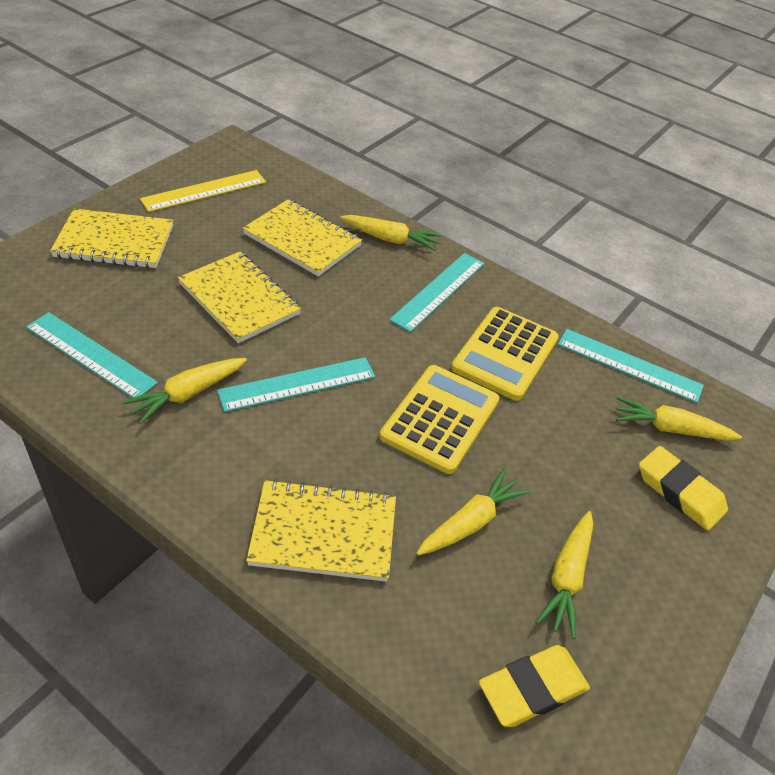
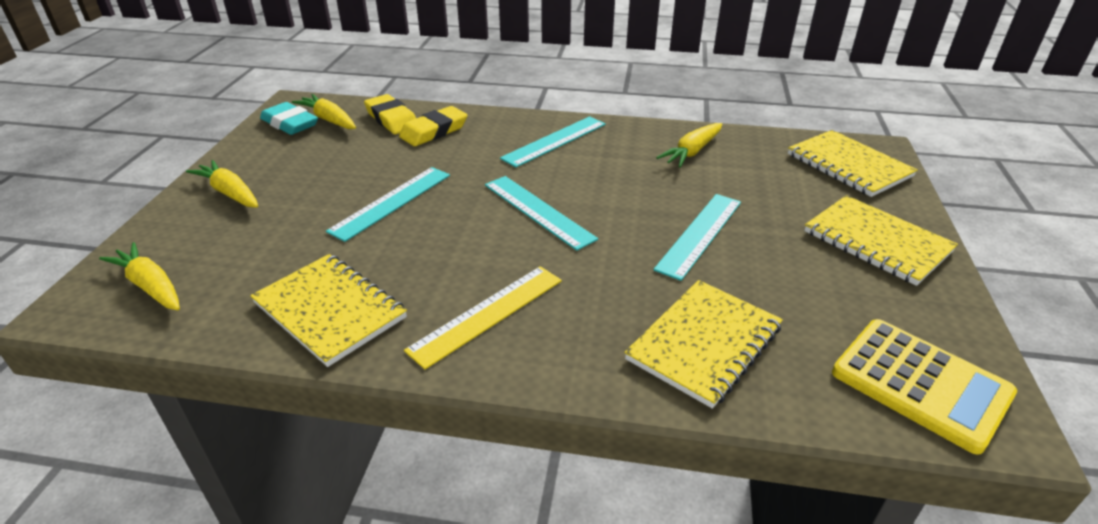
turquoise eraser: 0 -> 1
yellow calculator: 2 -> 1
yellow carrot: 5 -> 4

